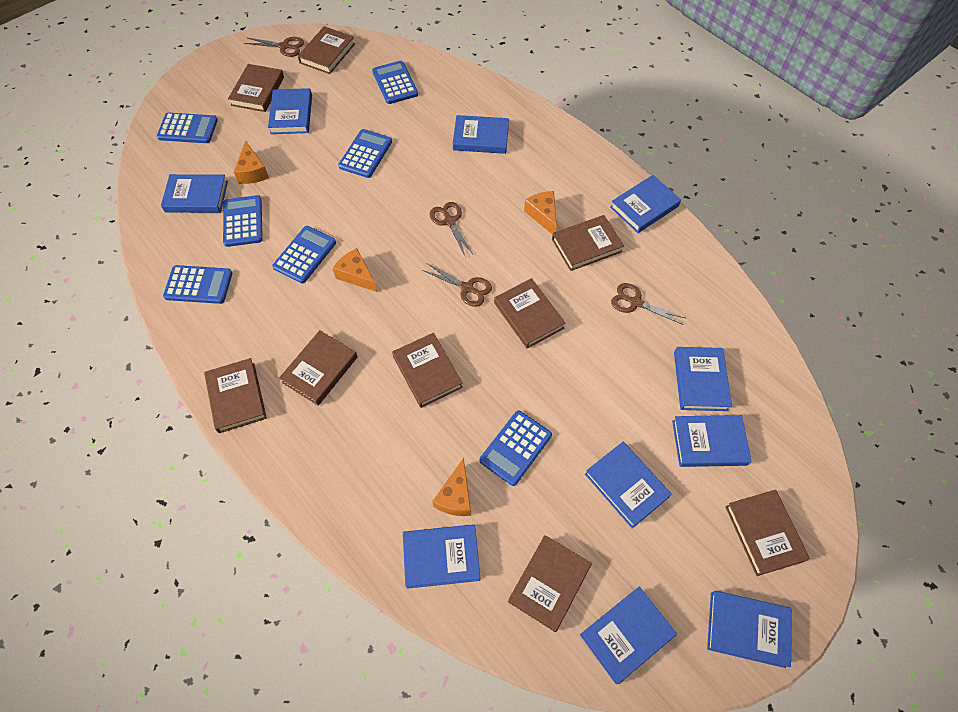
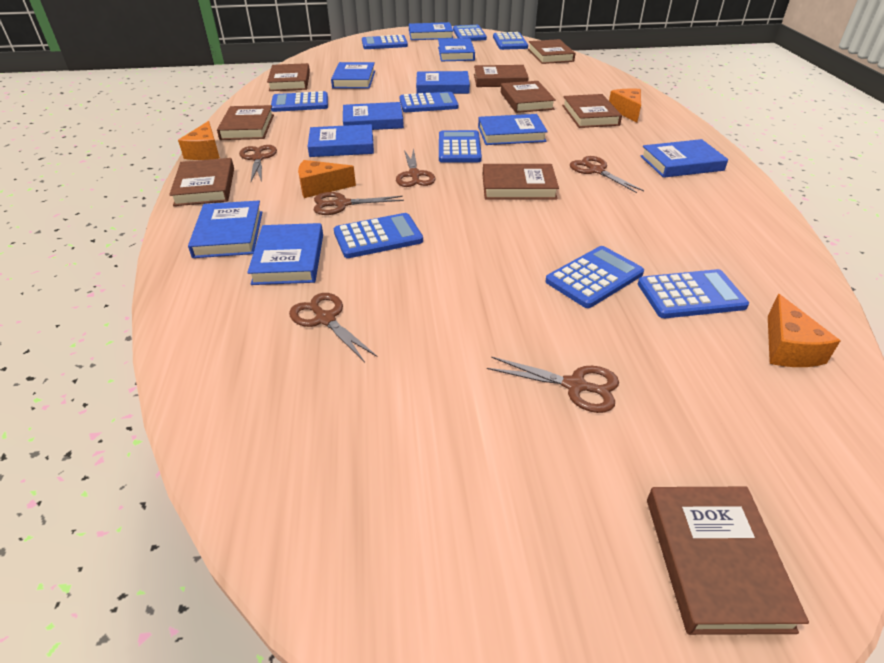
blue calculator: 7 -> 9
brown scissors: 4 -> 6

